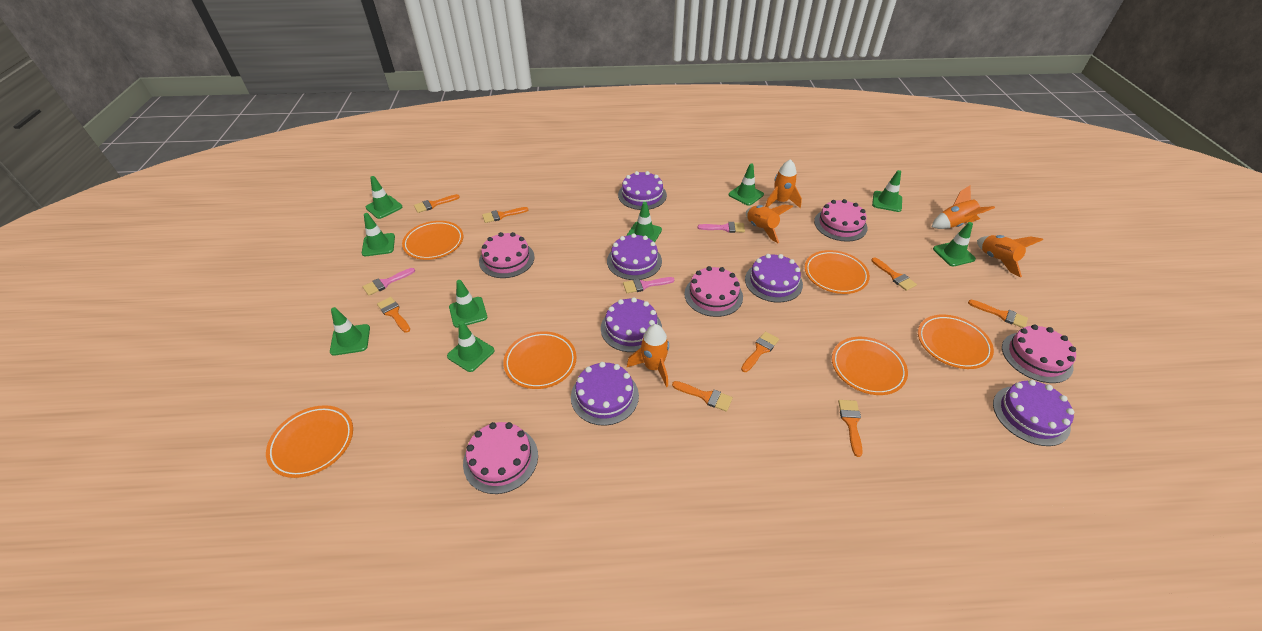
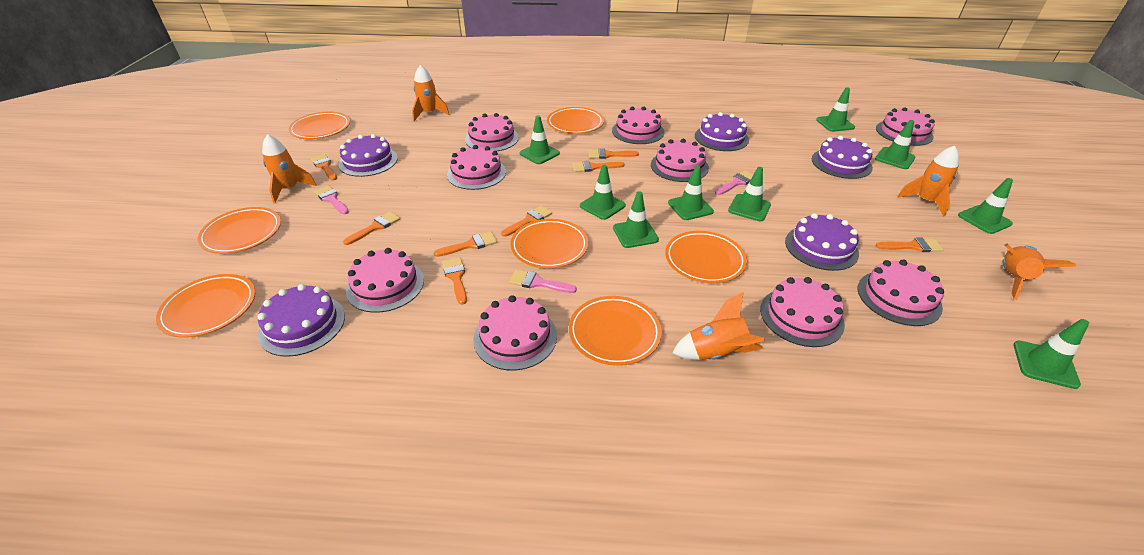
orange plate: 6 -> 7
pink cake: 5 -> 9
purple cake: 6 -> 5

